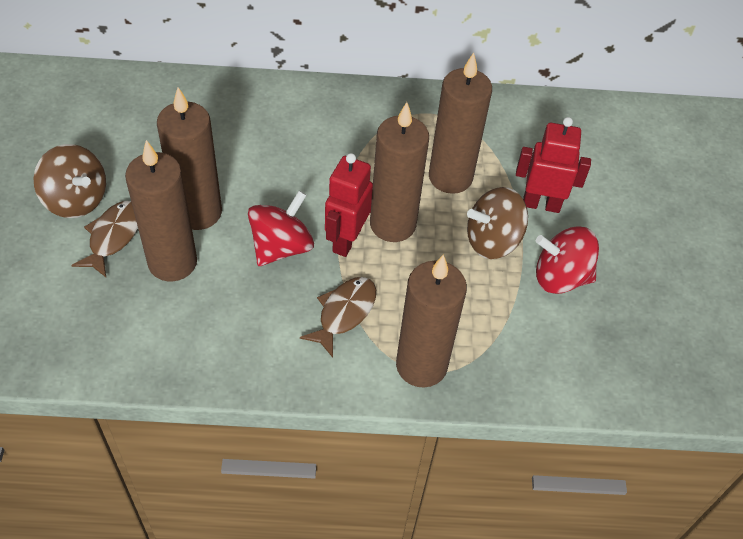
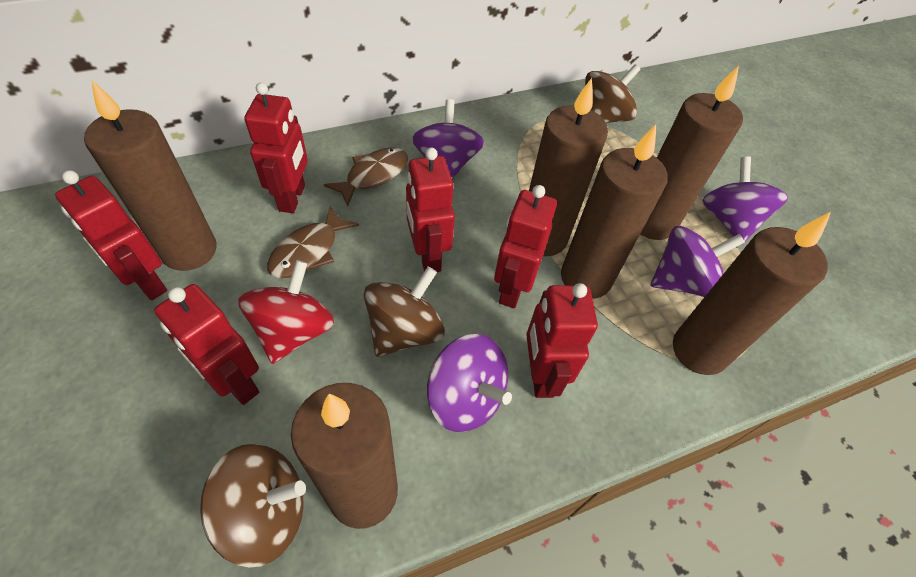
brown candle: 5 -> 6
brown spinning top: 2 -> 3
purple spinning top: 0 -> 4
red robot: 2 -> 6
red spinning top: 2 -> 1

